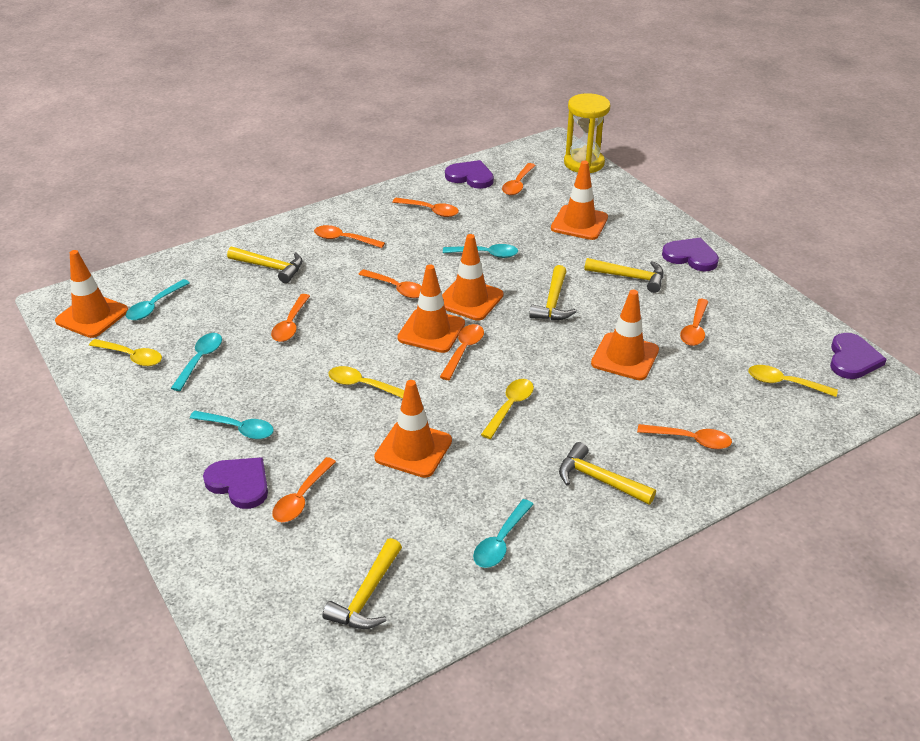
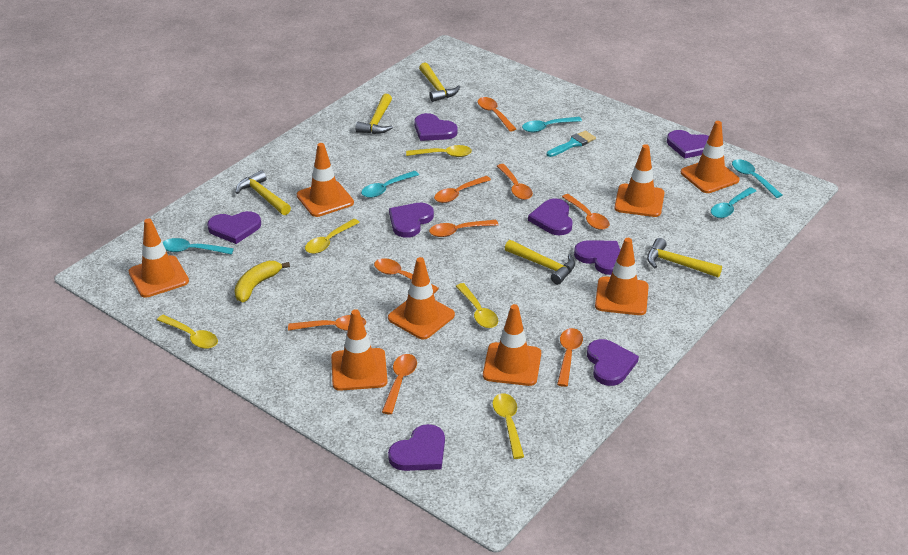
orange traffic cone: 6 -> 8
purple heart: 4 -> 8
turquoise brush: 0 -> 1
yellow banana: 0 -> 1
yellow hourglass: 1 -> 0
yellow spoon: 4 -> 5

